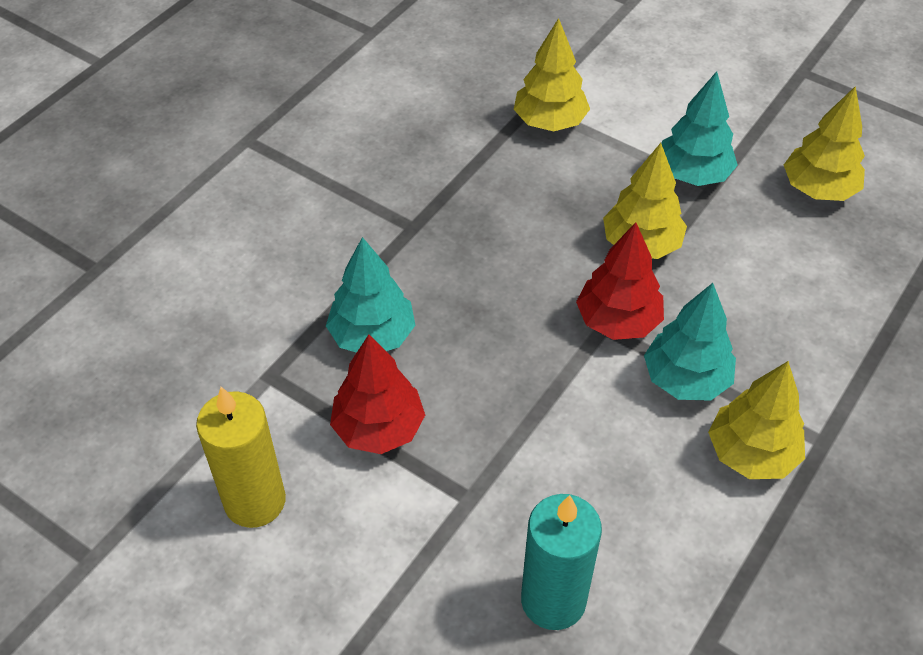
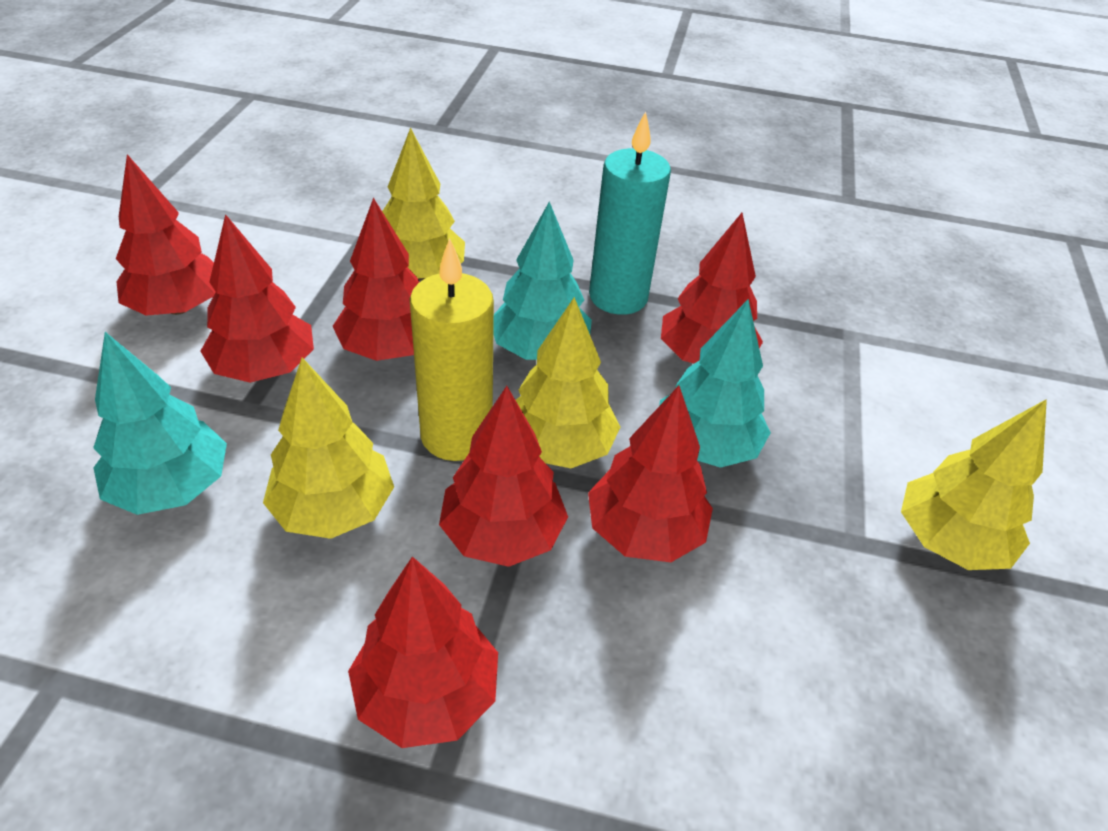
red tree: 2 -> 7

